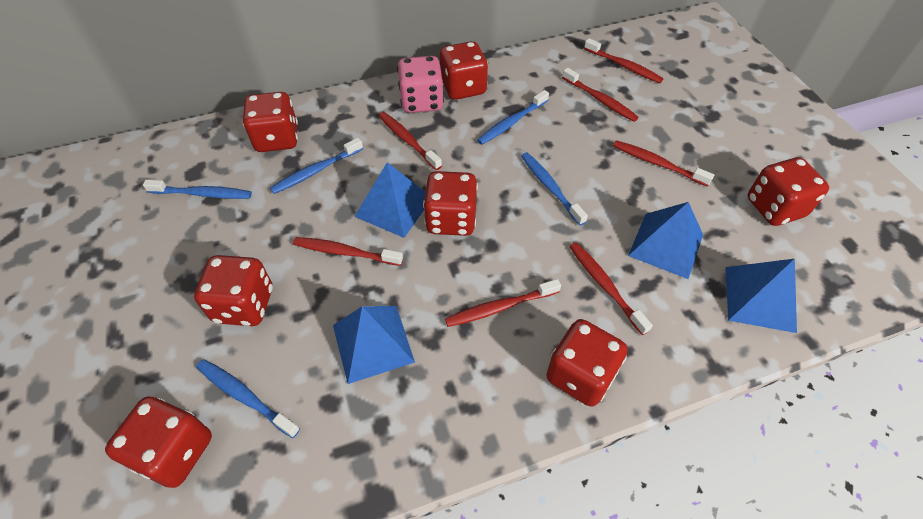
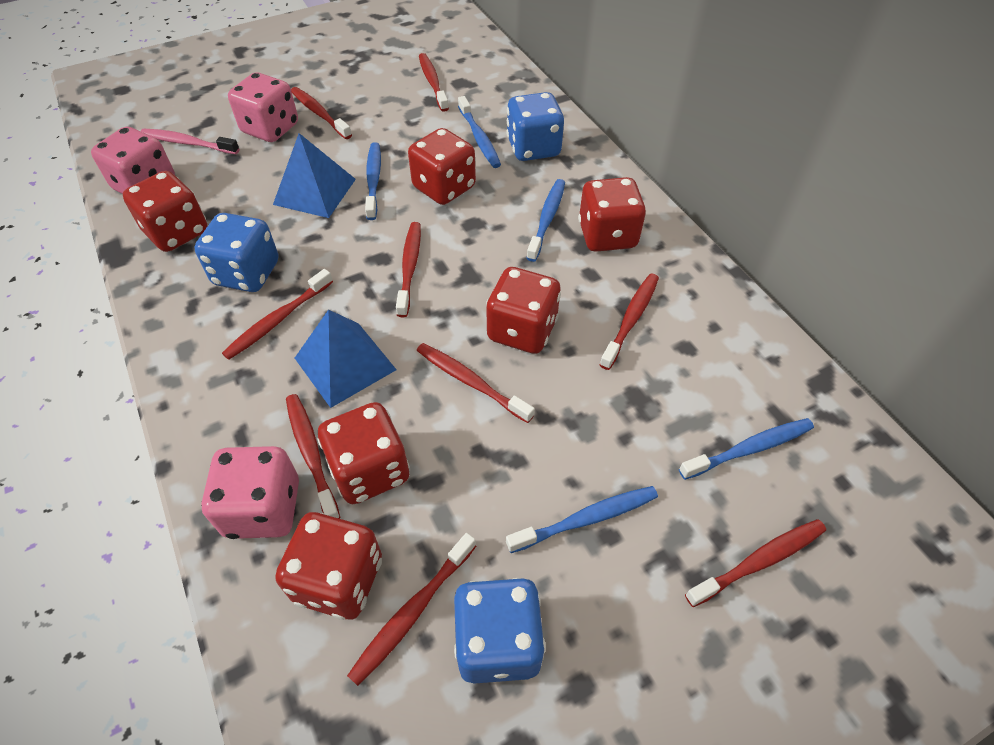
blue dice: 0 -> 3
blue pyramid: 4 -> 2
pink dice: 1 -> 3
pink toothbrush: 0 -> 1
red dice: 7 -> 6
red toothbrush: 7 -> 9

